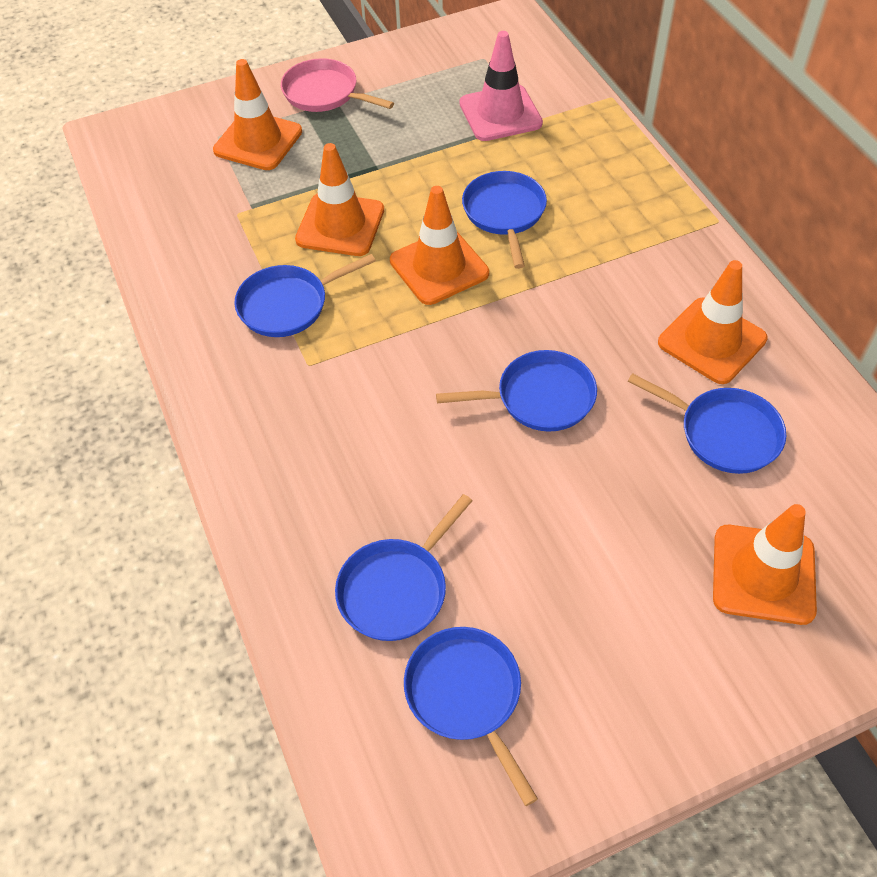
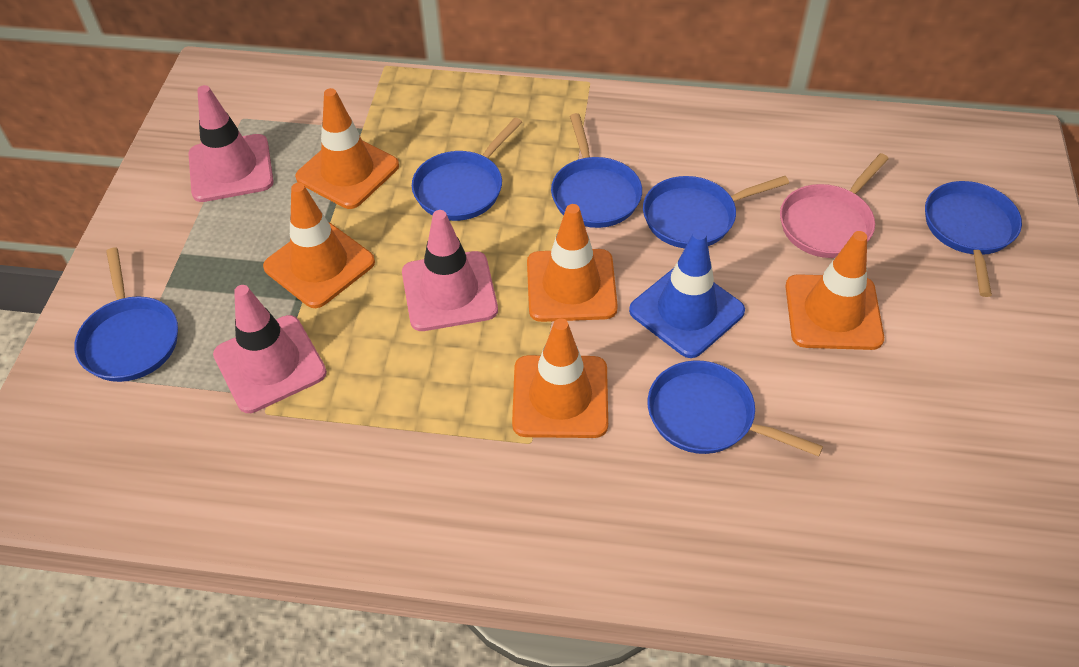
blue traffic cone: 0 -> 1
pink traffic cone: 1 -> 3

